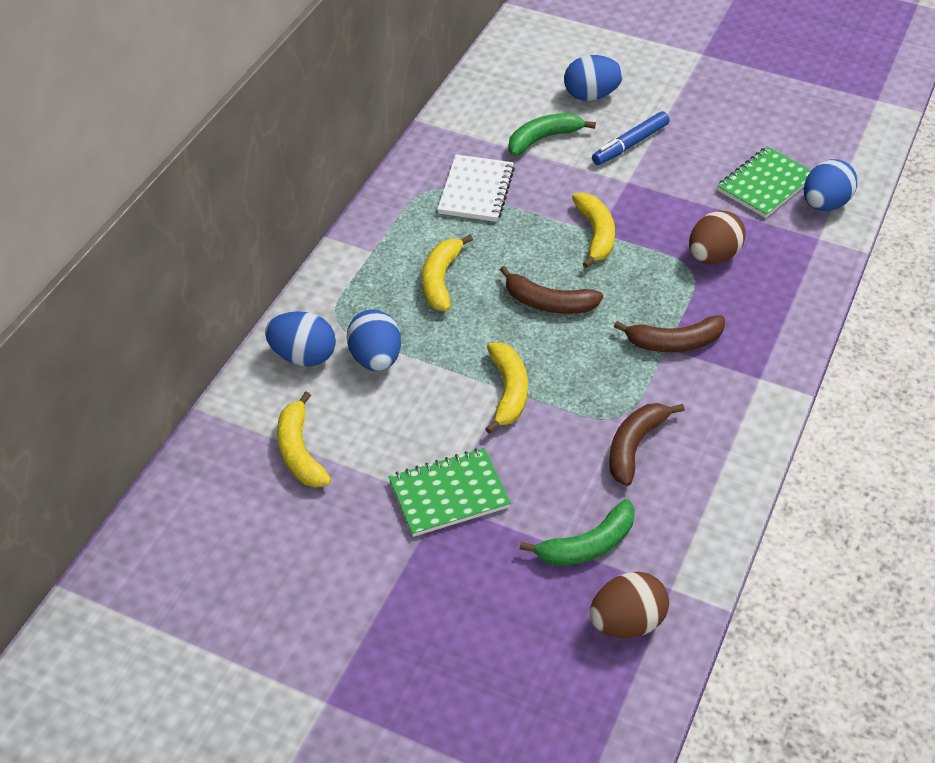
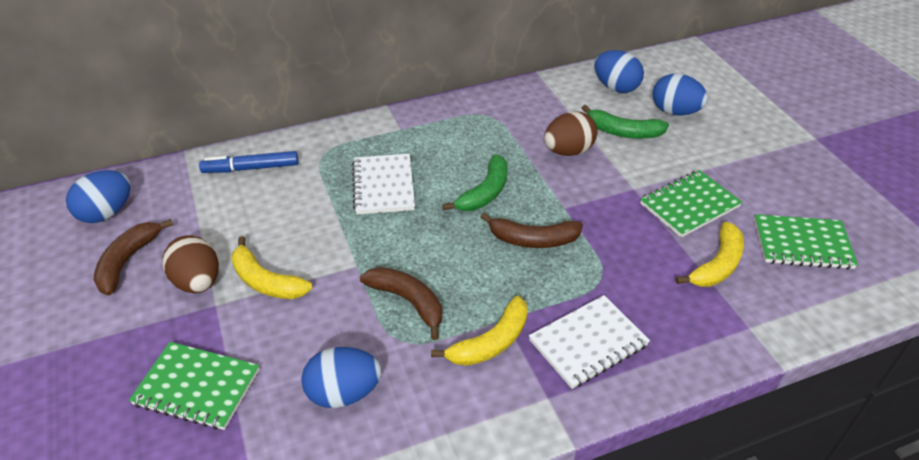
green notebook: 2 -> 3
white notebook: 1 -> 2
yellow banana: 4 -> 3

